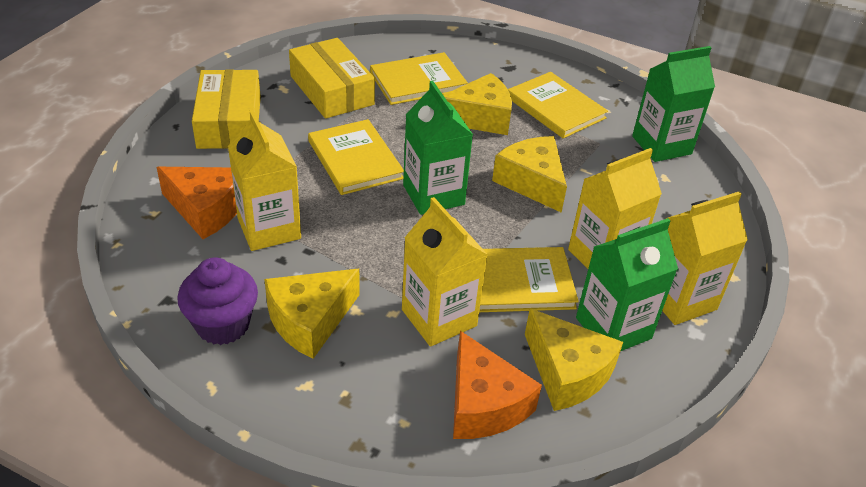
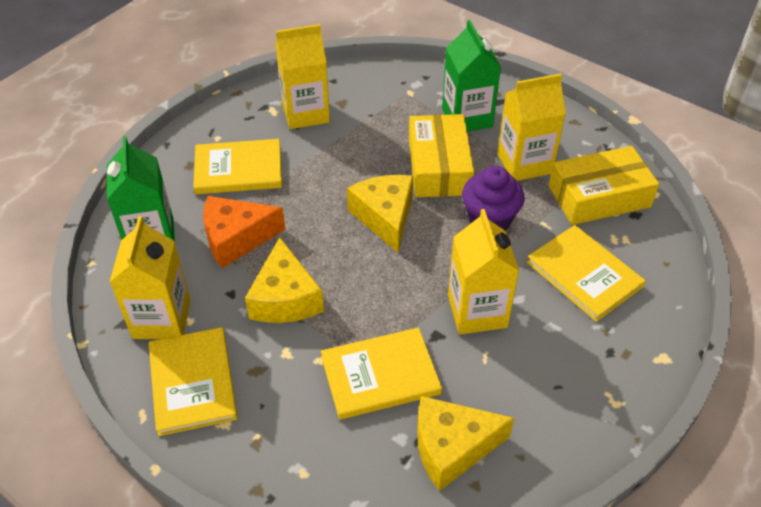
green carton: 3 -> 2
orange cheese: 2 -> 1
yellow cheese: 4 -> 3

